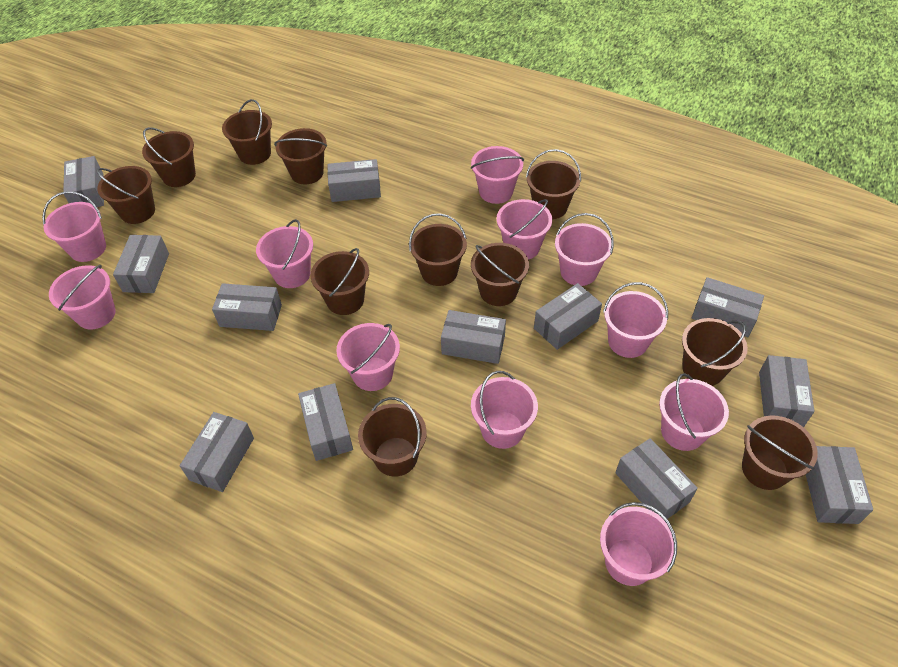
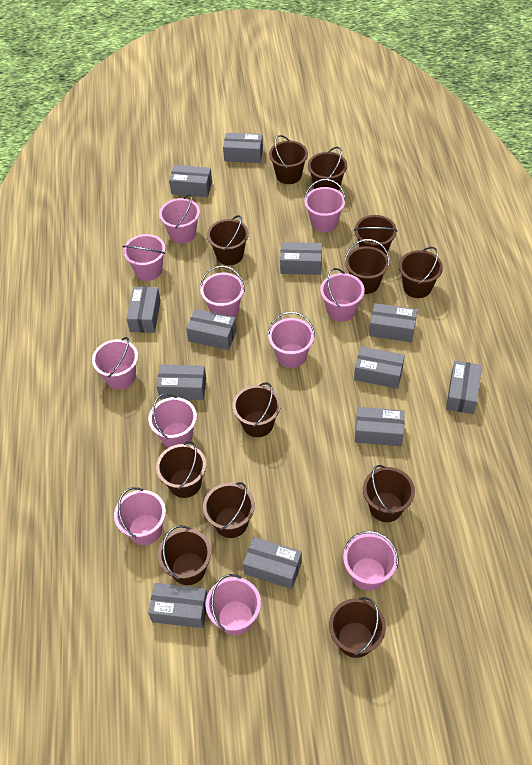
brown bucket: 11 -> 12

